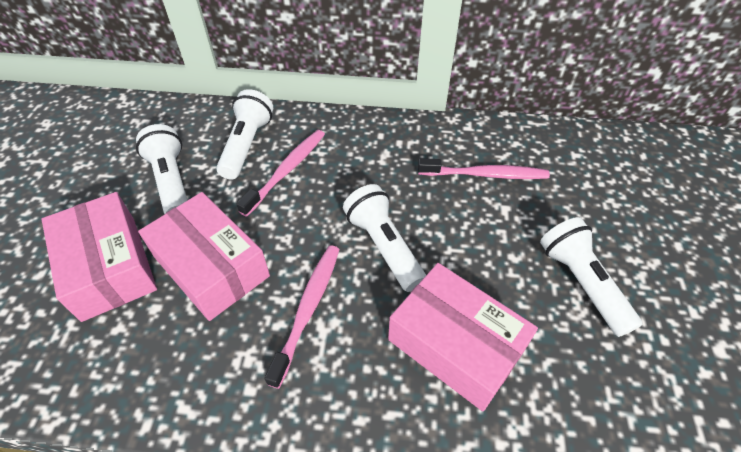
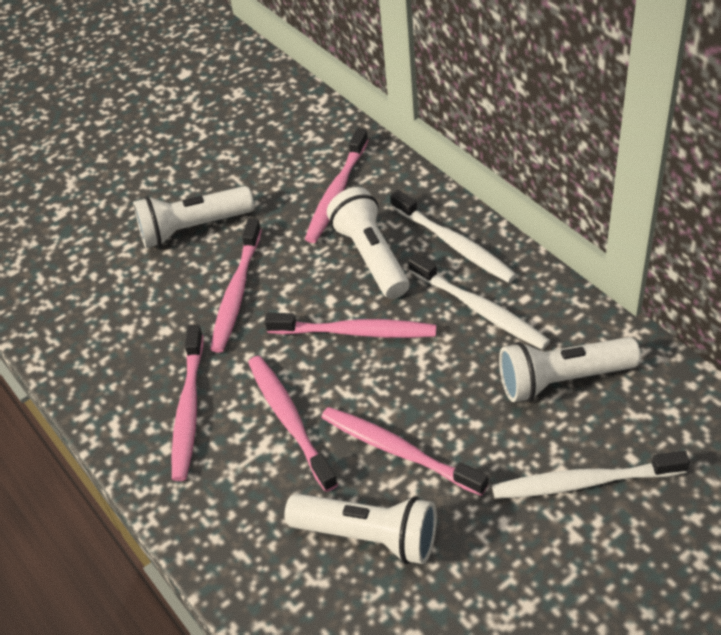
pink box: 3 -> 0
pink toothbrush: 3 -> 6
white toothbrush: 0 -> 3

